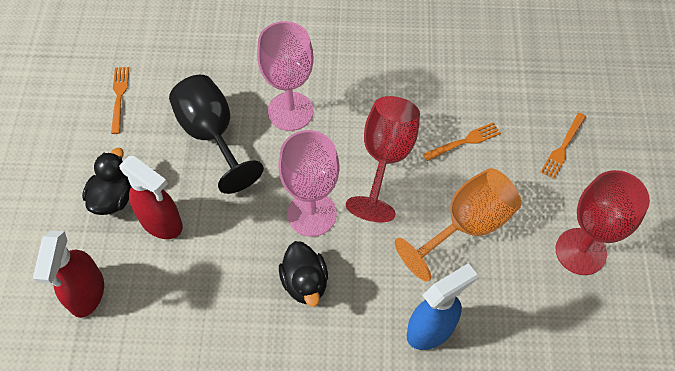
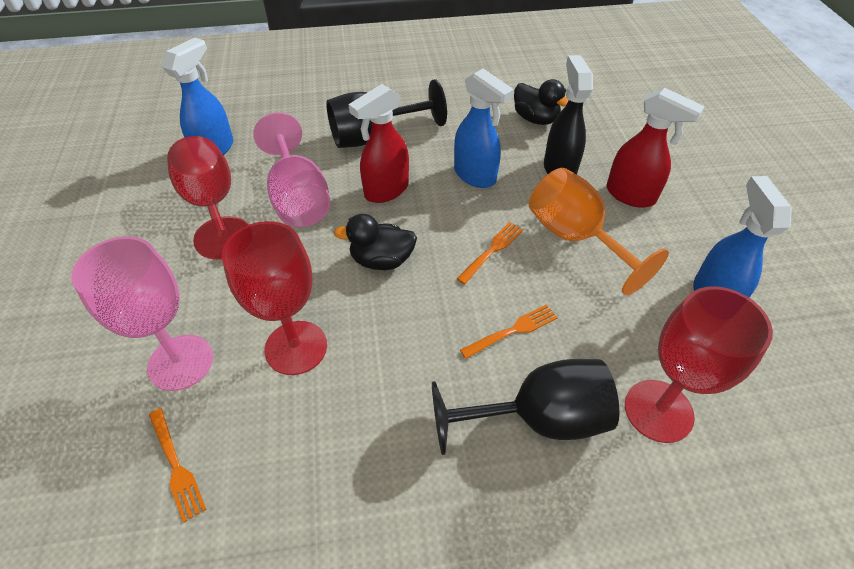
black goblet: 1 -> 2
black spray bottle: 0 -> 1
blue spray bottle: 1 -> 3
red goblet: 2 -> 3

